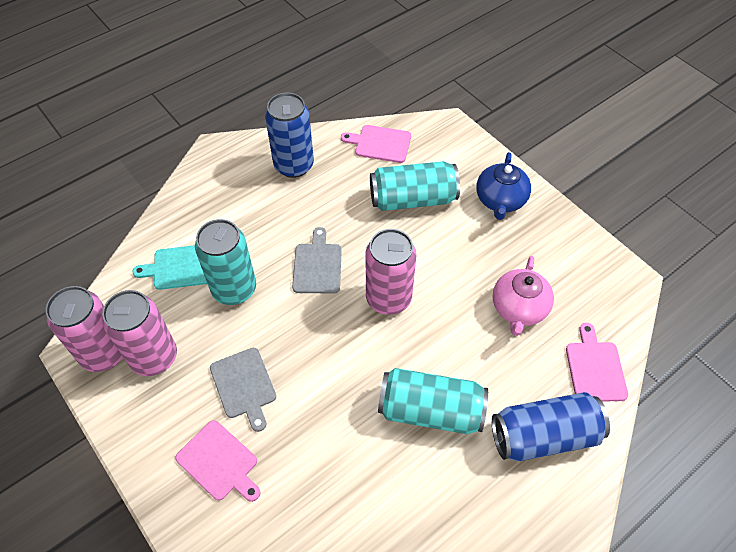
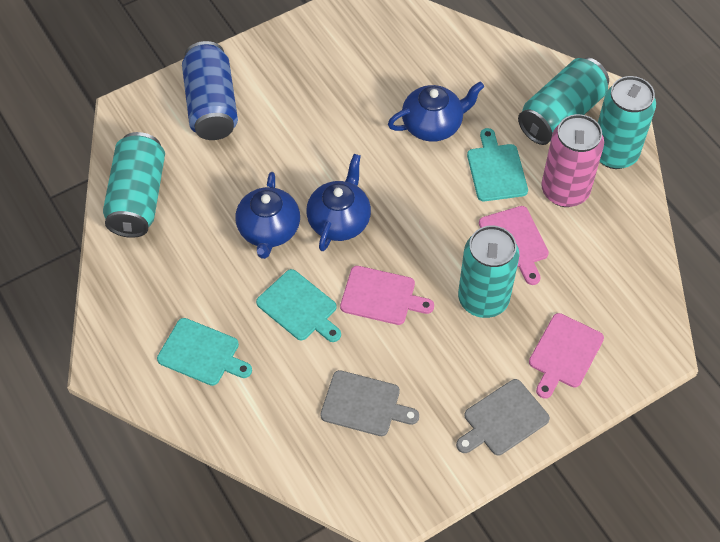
blue can: 2 -> 1
blue teapot: 1 -> 3
pink can: 3 -> 1
pink teapot: 1 -> 0
turquoise can: 3 -> 4
turquoise cutting board: 1 -> 3

